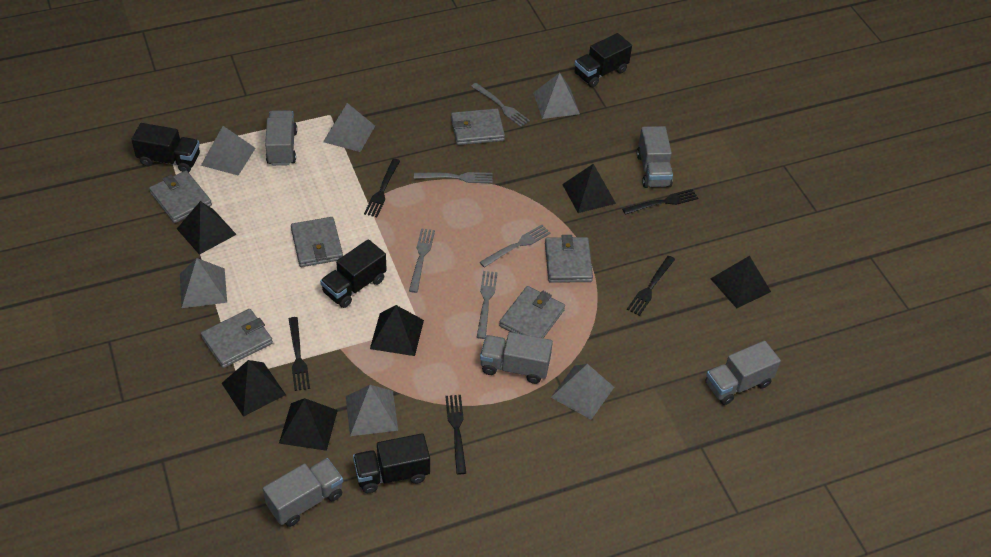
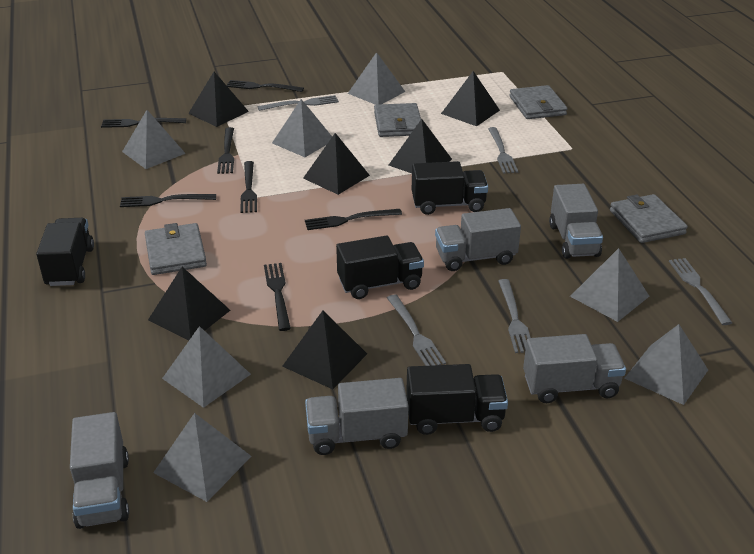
black fork: 5 -> 7
grey pyramid: 6 -> 7
grey wallet: 6 -> 4

